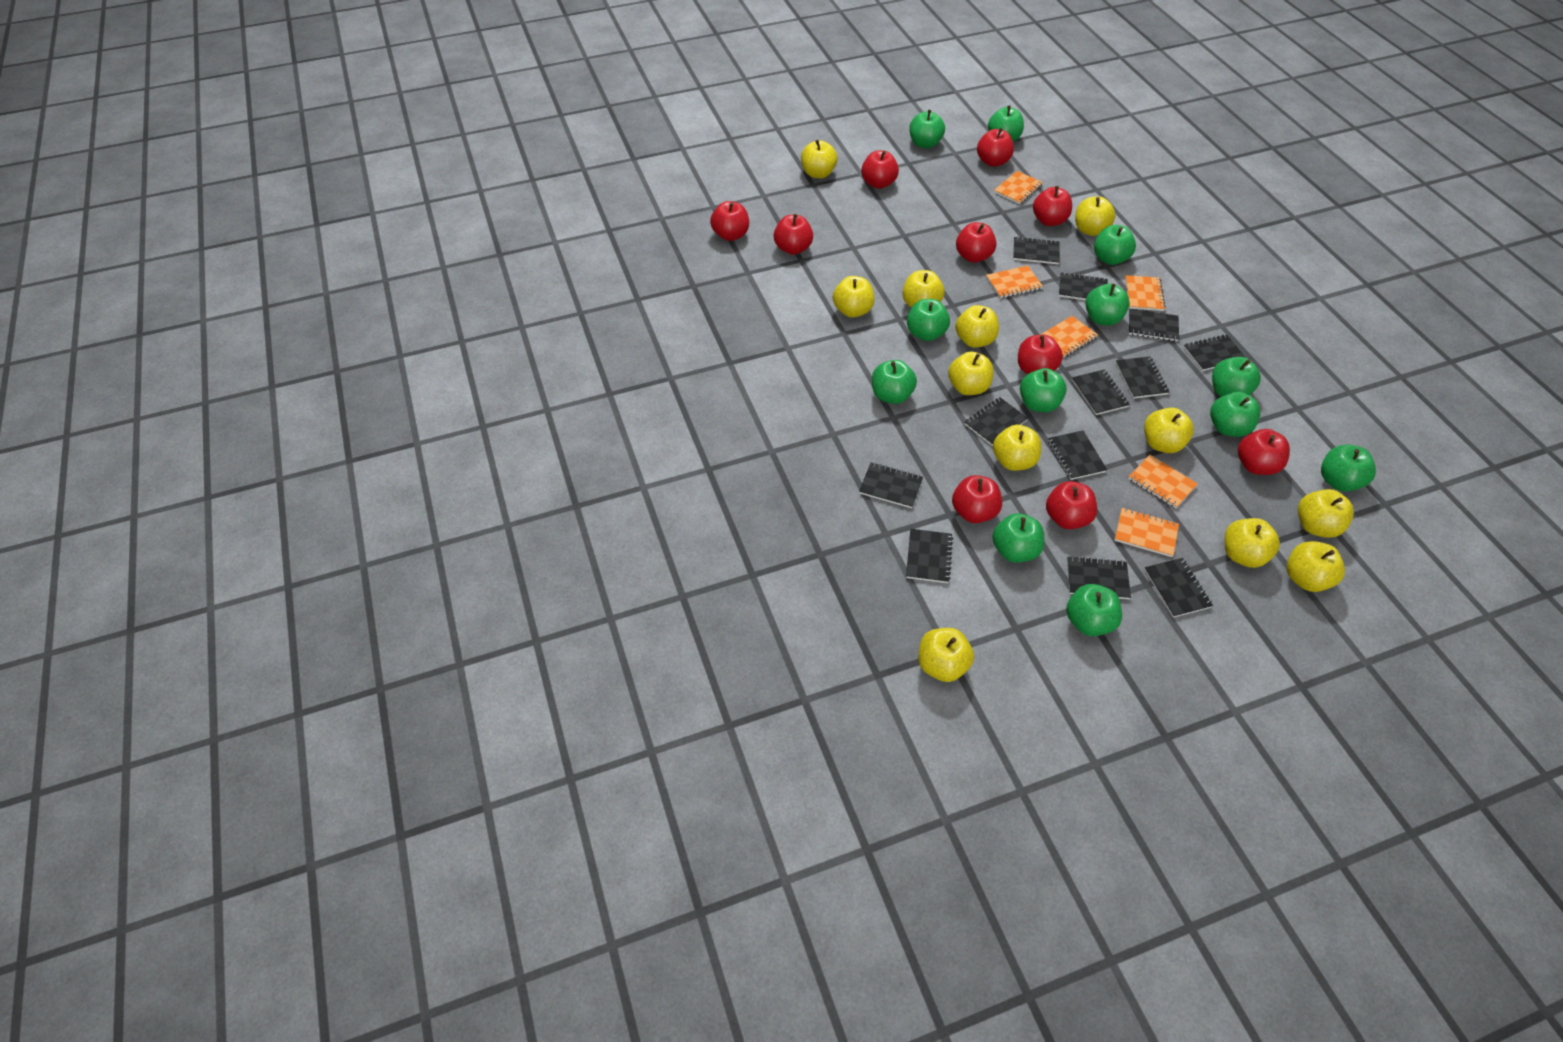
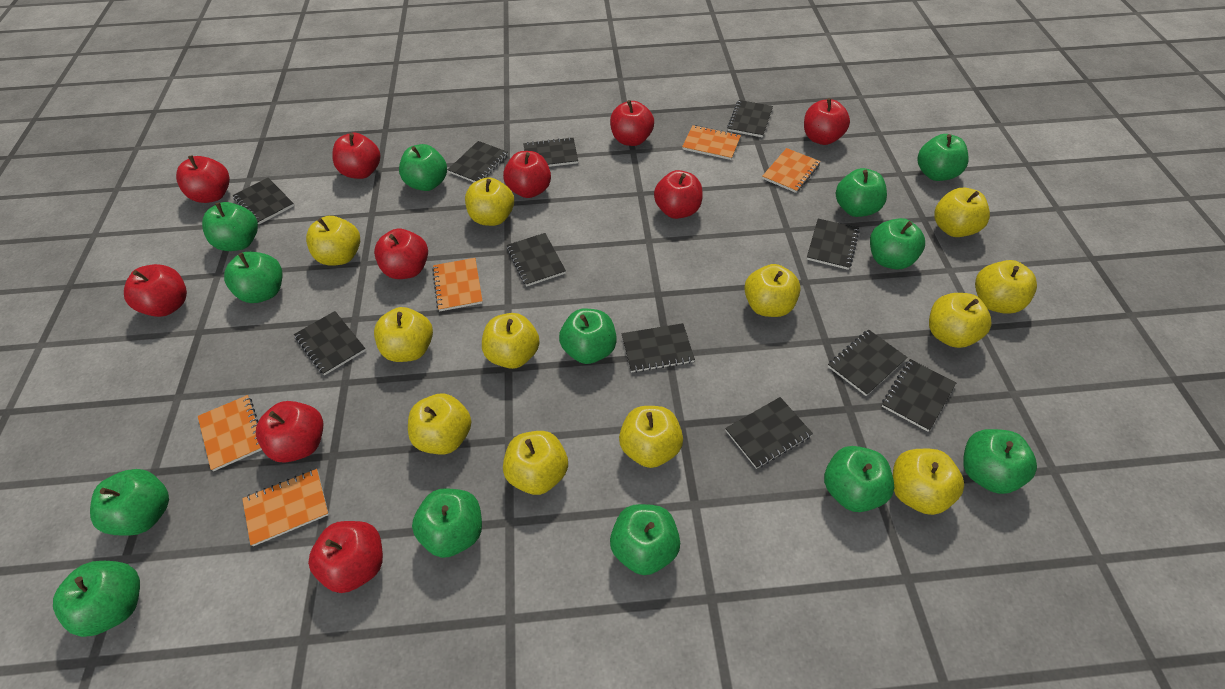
black notebook: 12 -> 11
green apple: 12 -> 13
orange notebook: 6 -> 5

